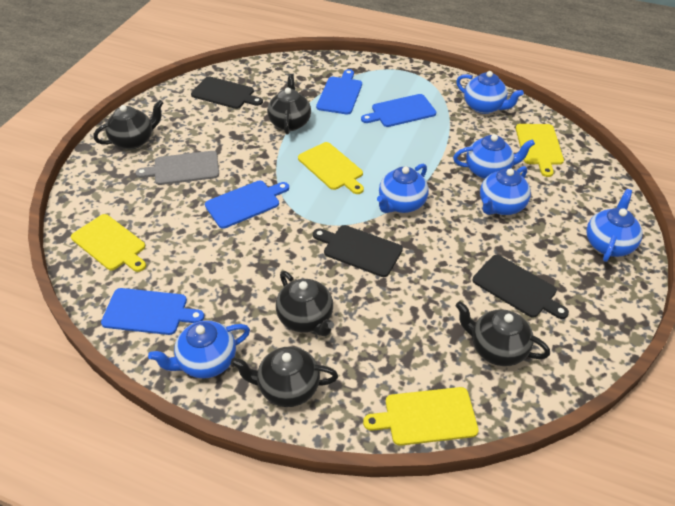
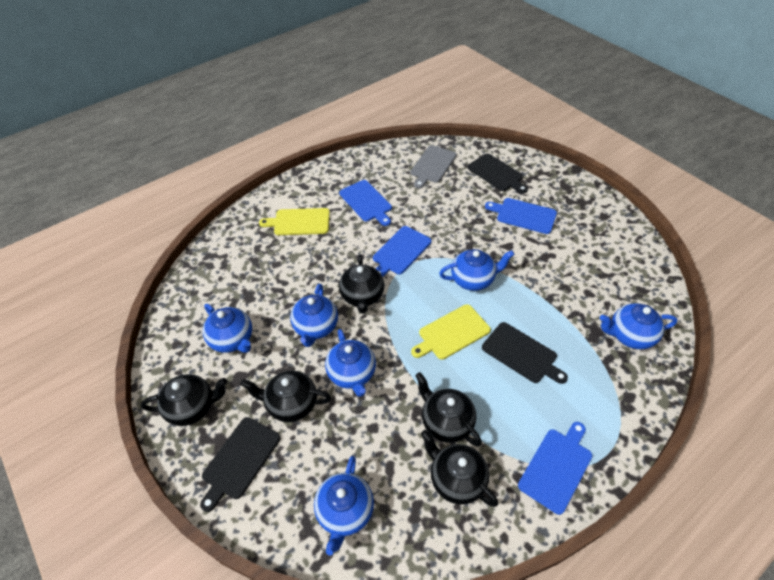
yellow cutting board: 4 -> 2

